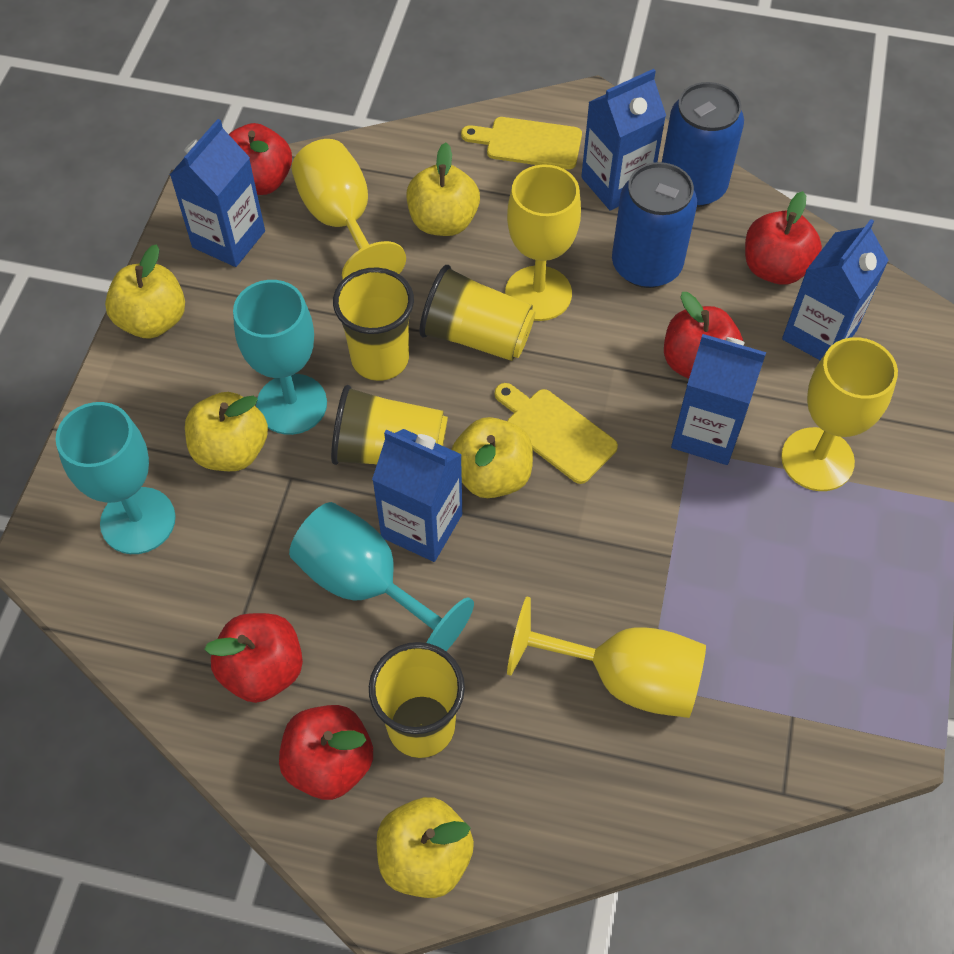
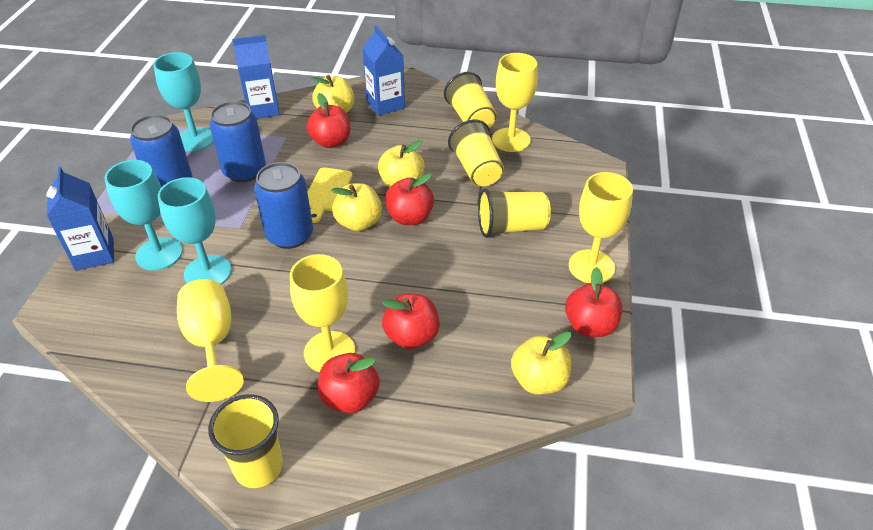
blue can: 2 -> 3
blue carton: 5 -> 3
yellow apple: 5 -> 4
yellow cutting board: 2 -> 1

